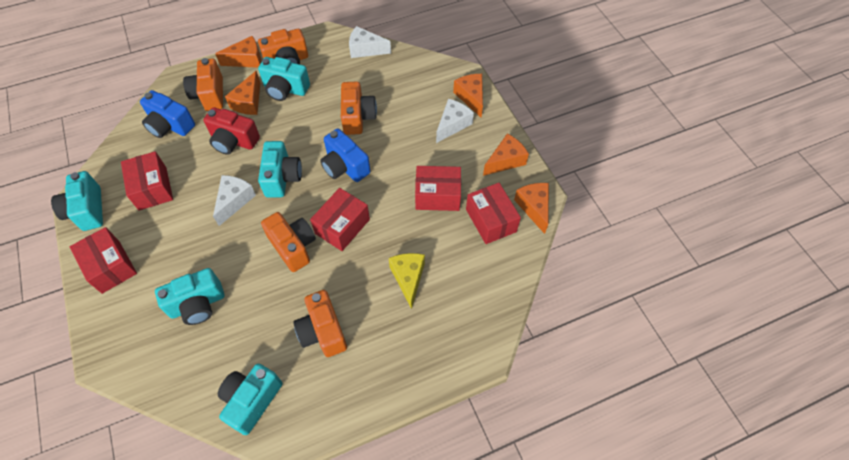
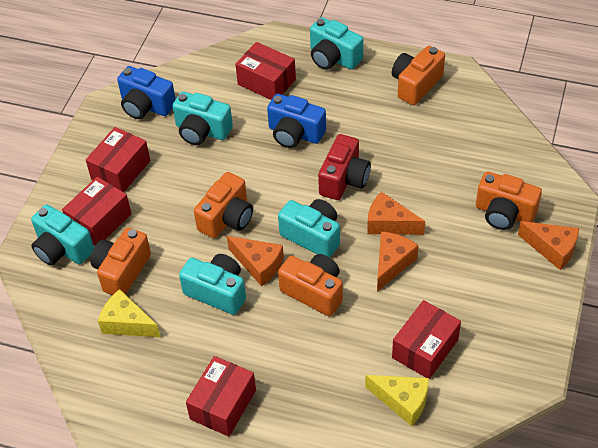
orange cheese: 5 -> 4
white cheese: 3 -> 0
yellow cheese: 1 -> 2

